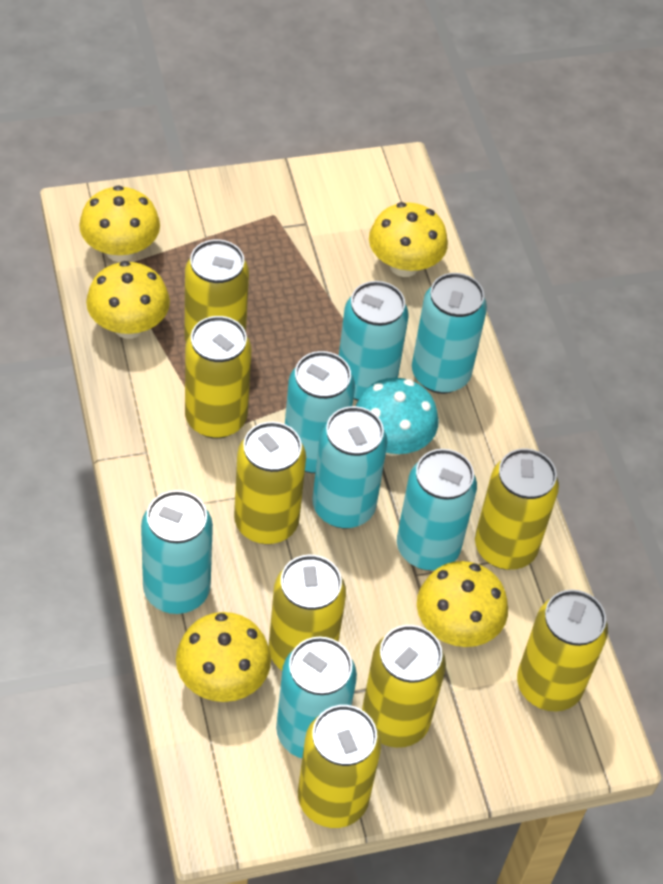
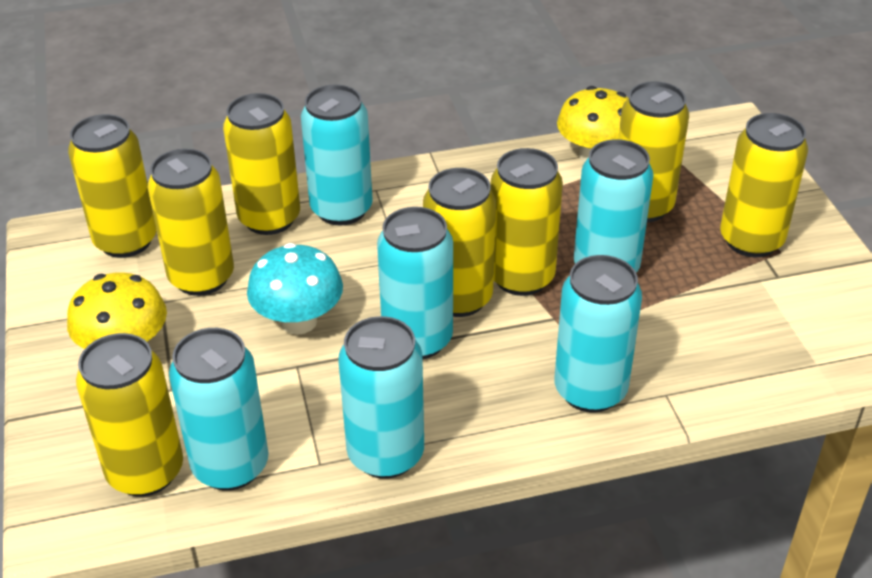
turquoise can: 7 -> 6
yellow mushroom: 5 -> 2

